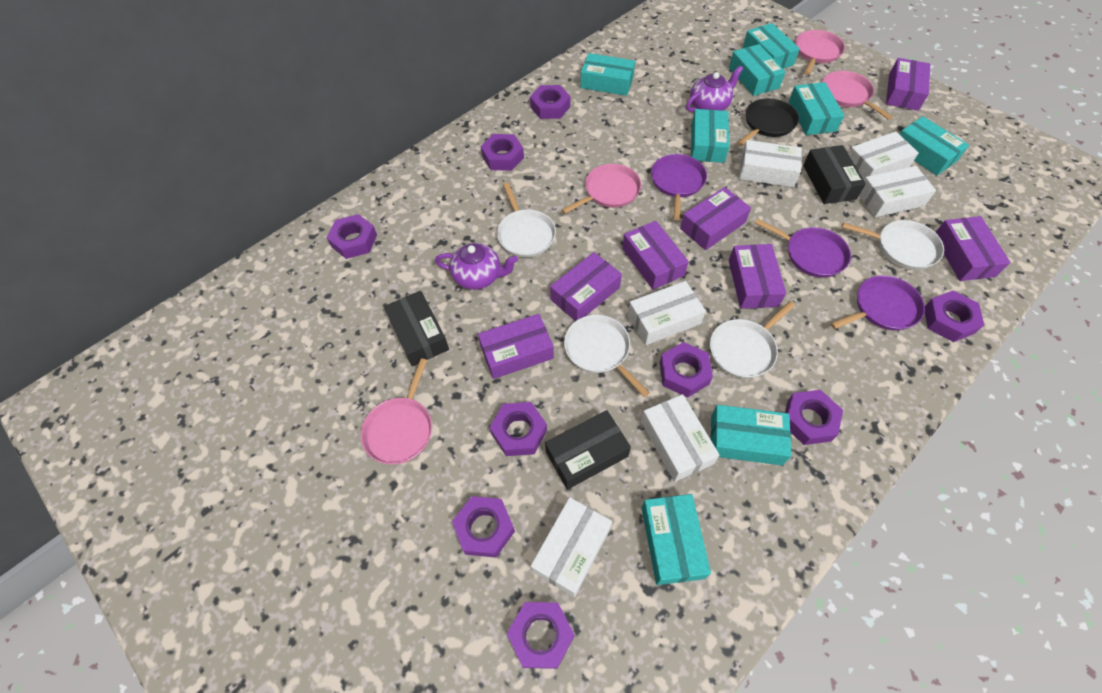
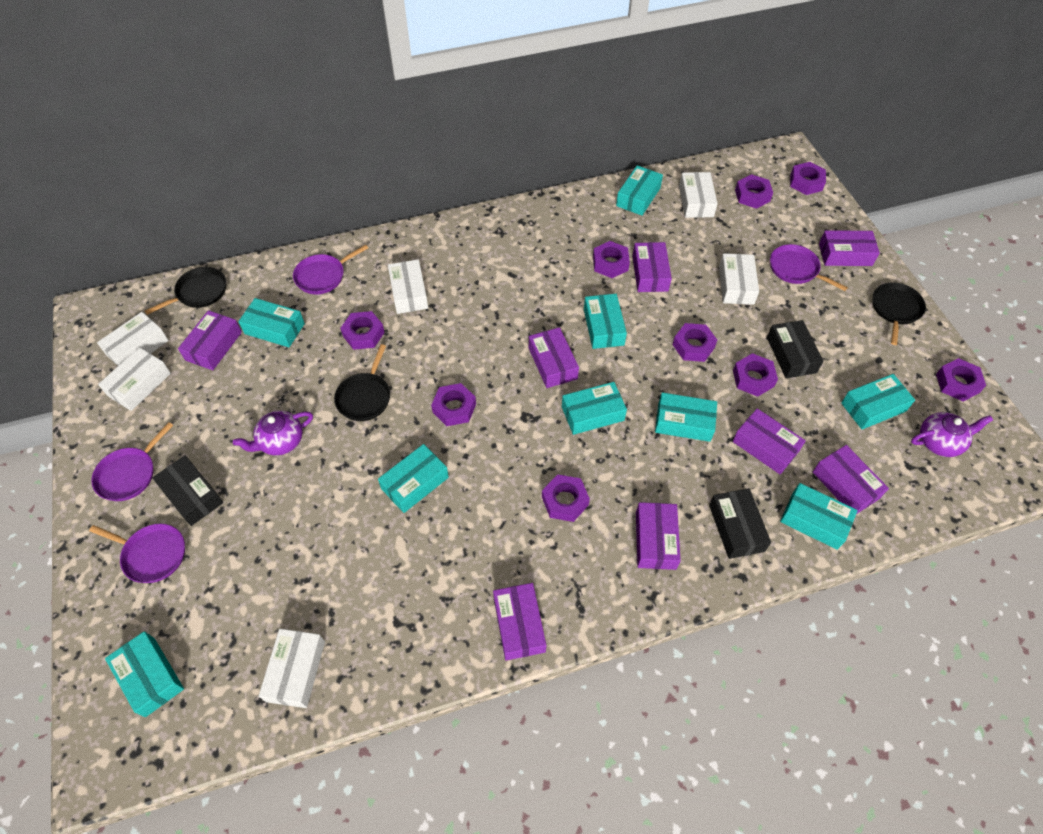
black pan: 1 -> 3
pink pan: 4 -> 0
purple box: 7 -> 8
purple pan: 3 -> 4
turquoise box: 8 -> 9
white pan: 4 -> 0

